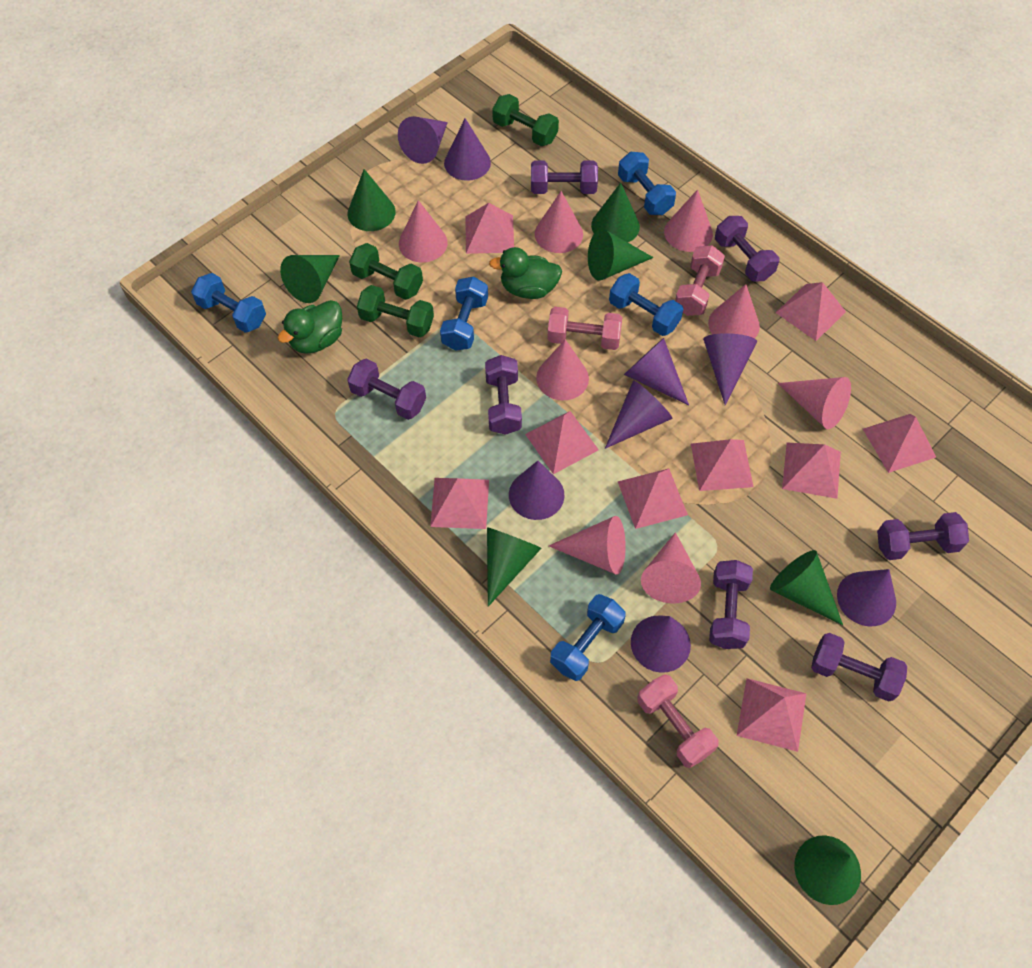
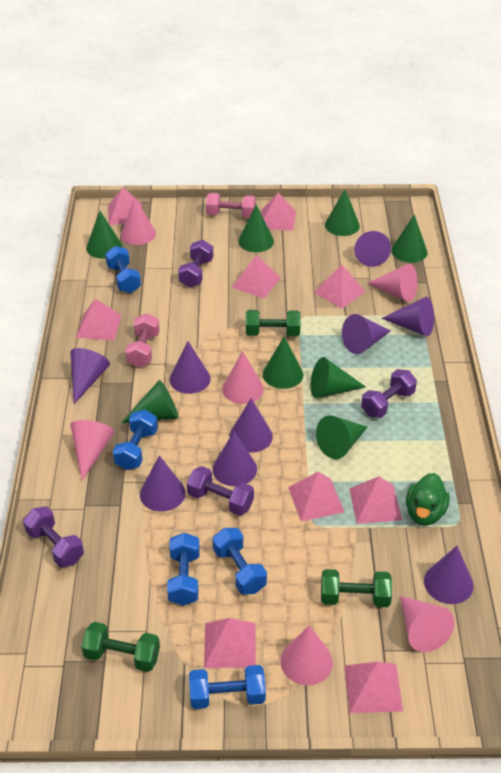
green cone: 7 -> 8
green duck: 2 -> 1
pink cone: 8 -> 6
pink dumbbell: 3 -> 2
purple cone: 8 -> 9
purple dumbbell: 7 -> 4

